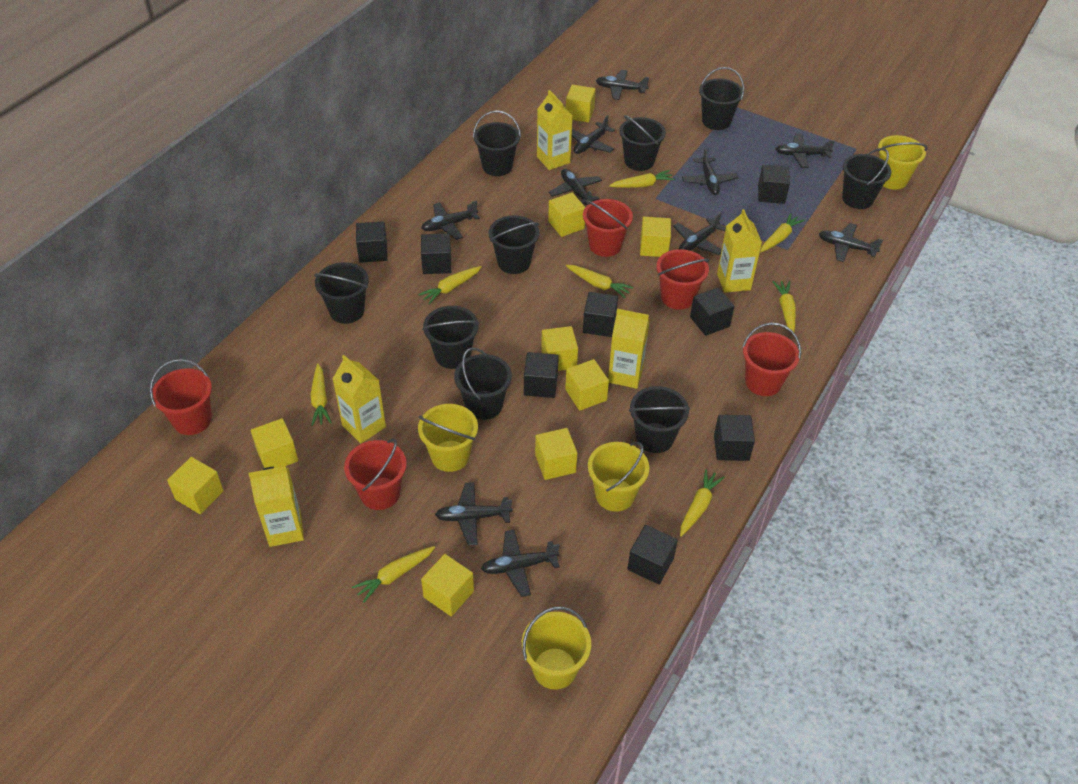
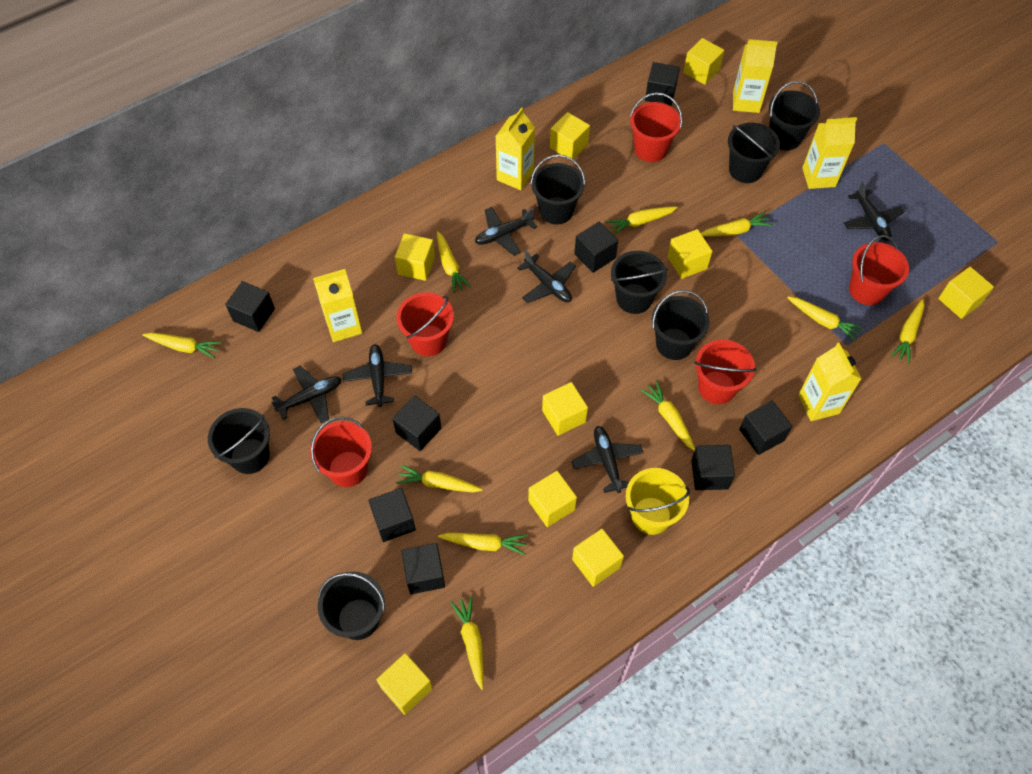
black bucket: 9 -> 7
black plane: 10 -> 6
yellow bucket: 4 -> 1
yellow carrot: 8 -> 10

